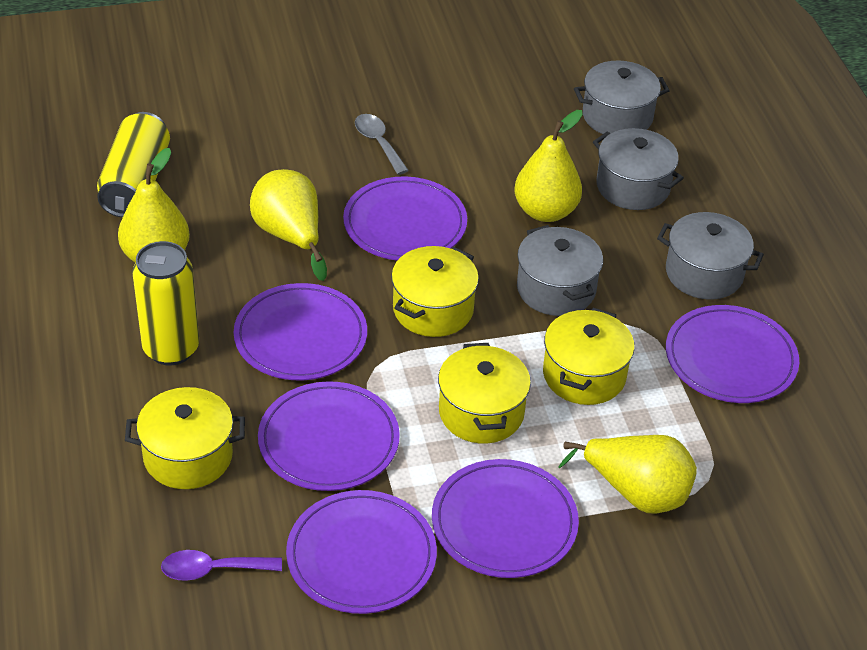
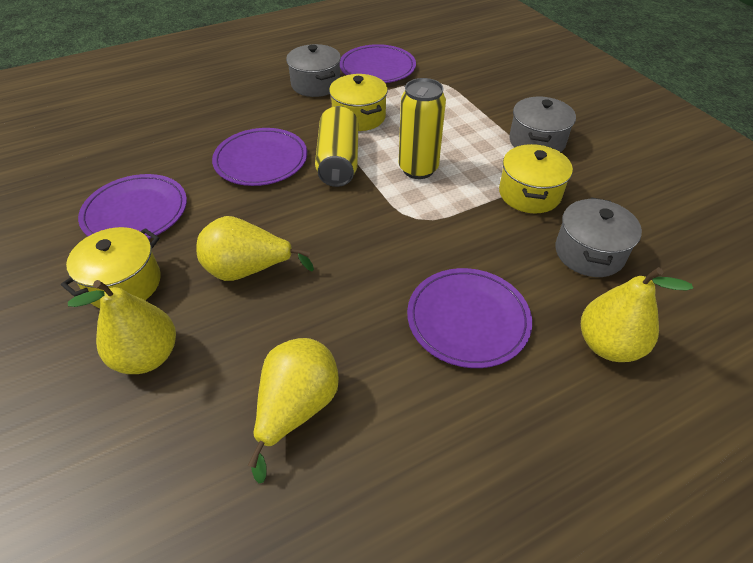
grey pot: 4 -> 3
grey spoon: 1 -> 0
purple plate: 6 -> 4
purple spoon: 1 -> 0
yellow pot: 4 -> 3

